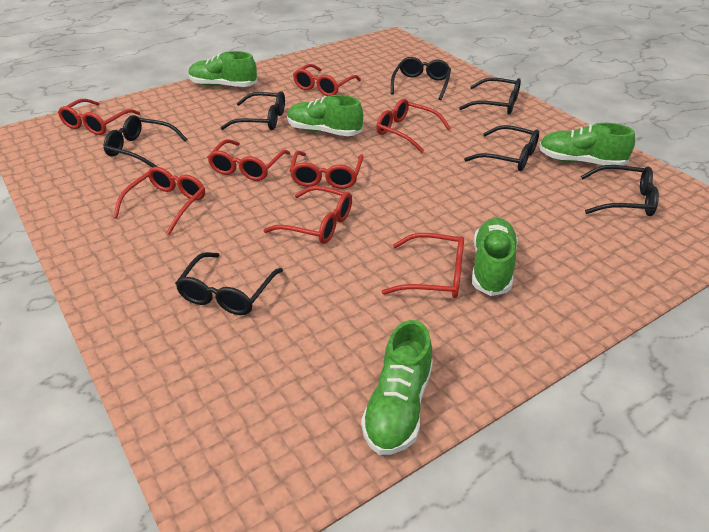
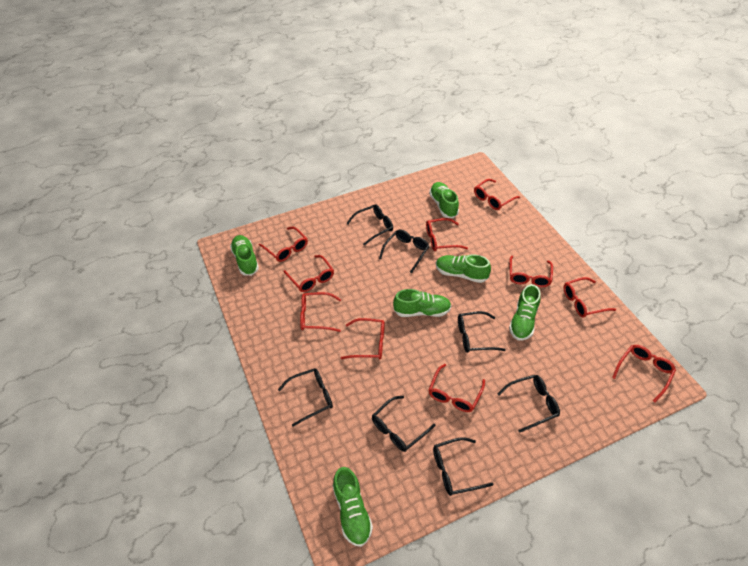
green shoe: 5 -> 6
red glasses: 8 -> 10

